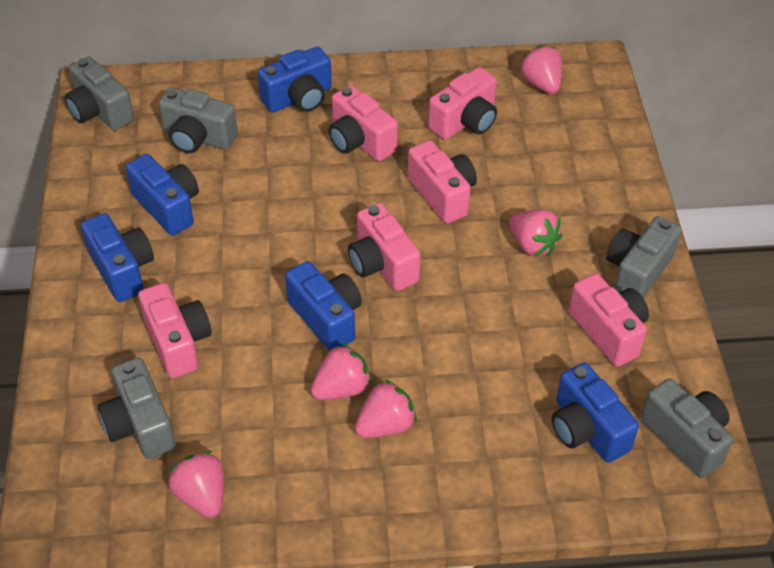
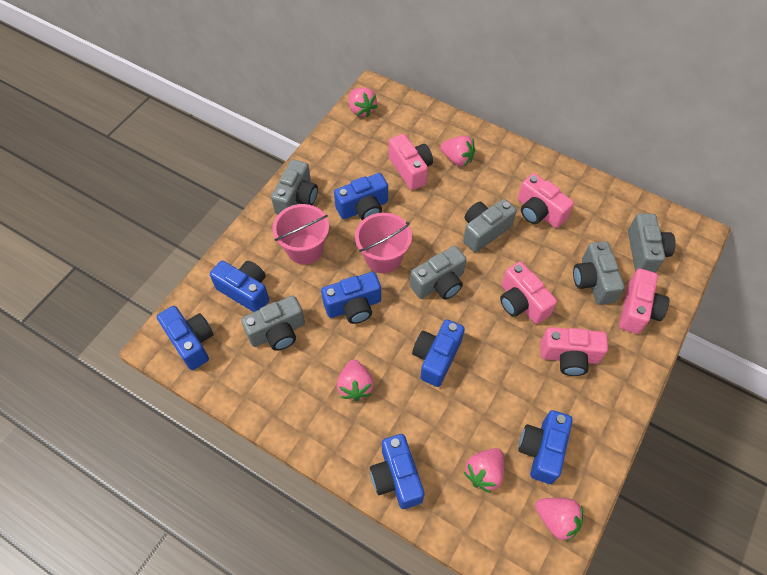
blue camera: 5 -> 7
grey camera: 5 -> 6
pink bucket: 0 -> 2
pink camera: 6 -> 5

